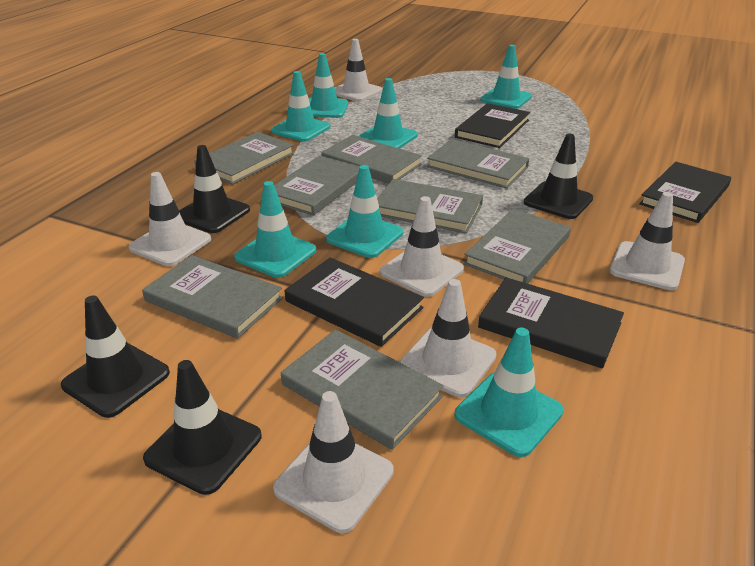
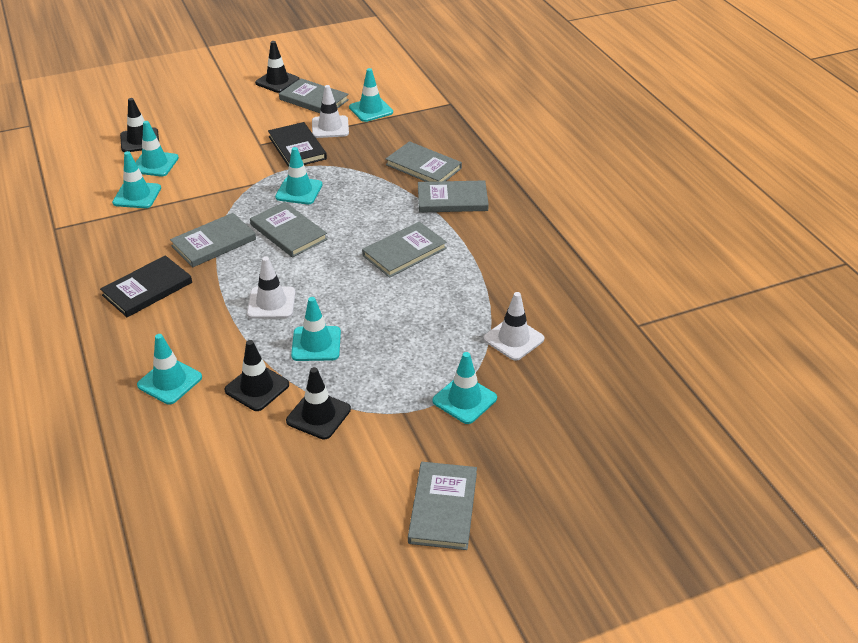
black book: 4 -> 2
grey book: 8 -> 7
white traffic cone: 6 -> 3

